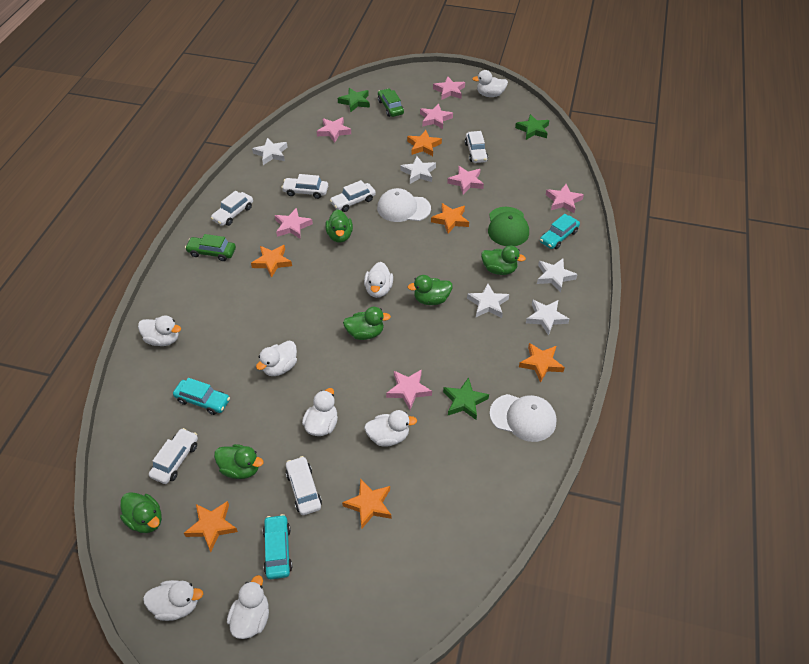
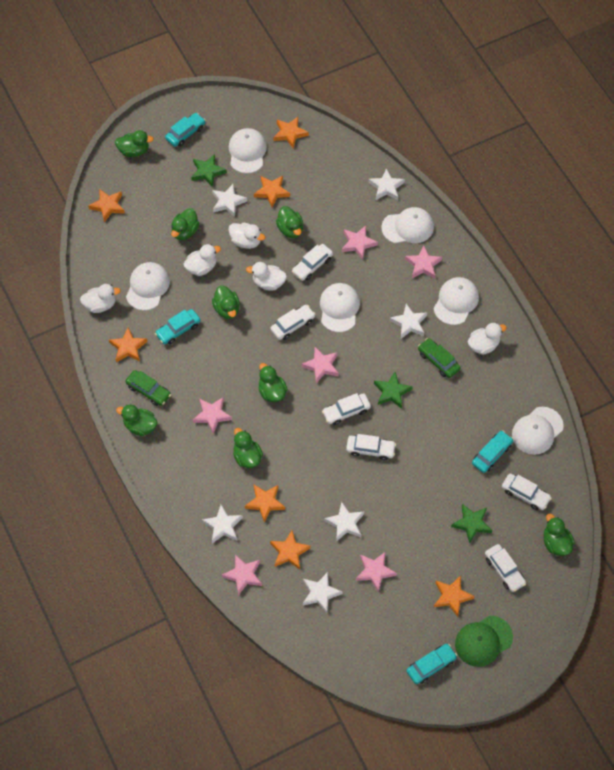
green duck: 6 -> 8
orange star: 6 -> 7
pink star: 7 -> 6
turquoise car: 3 -> 4
white cap: 2 -> 6
white duck: 8 -> 5
white star: 5 -> 6

